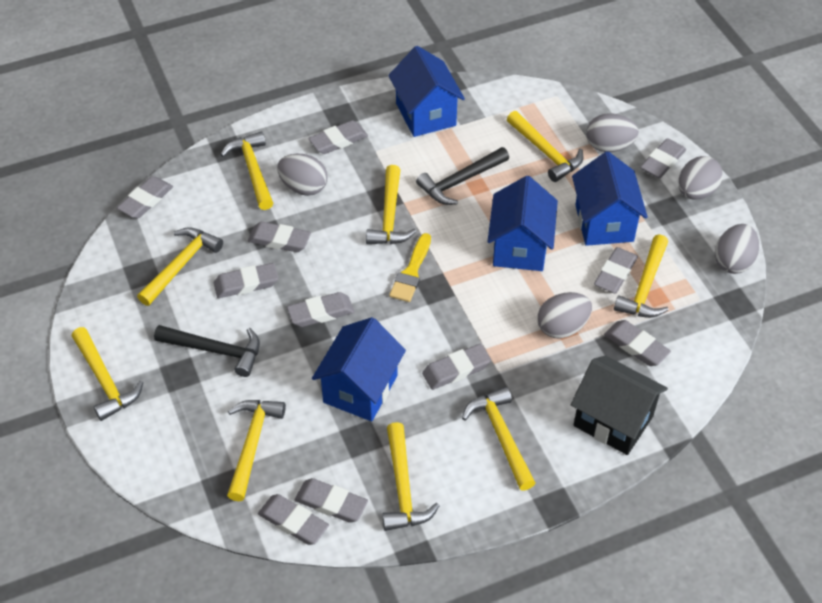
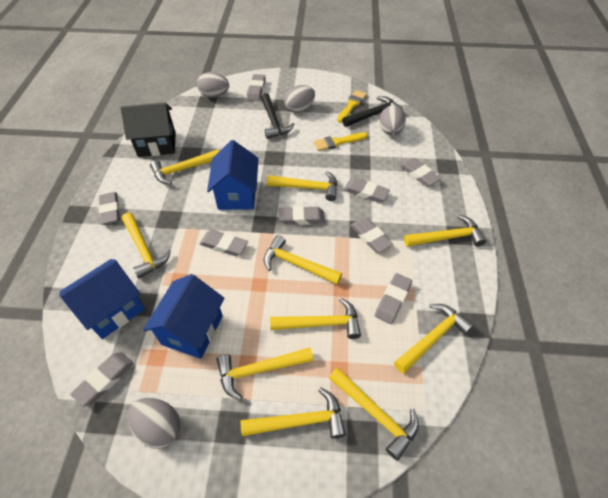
blue house: 4 -> 3
grey egg: 5 -> 4
grey eraser: 11 -> 9
yellow brush: 1 -> 2
yellow hammer: 9 -> 10

